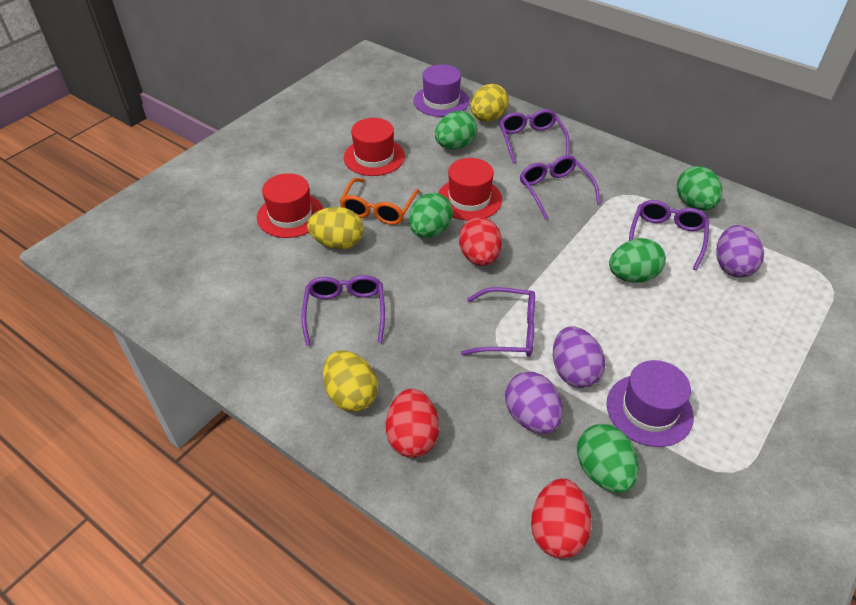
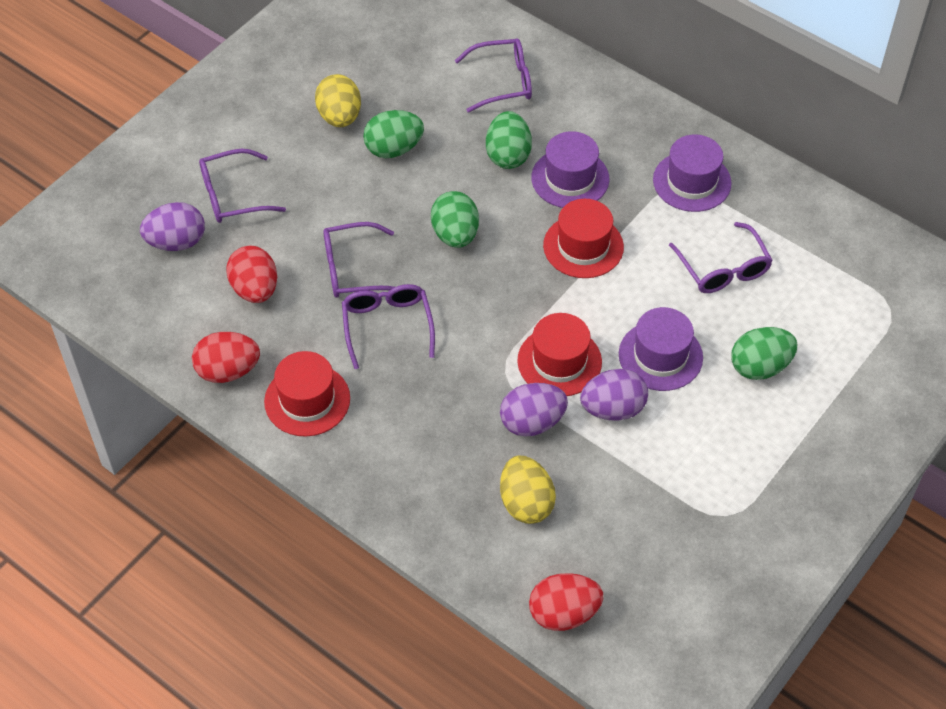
green egg: 5 -> 4
orange glasses: 1 -> 0
purple hat: 2 -> 3
yellow egg: 3 -> 2

